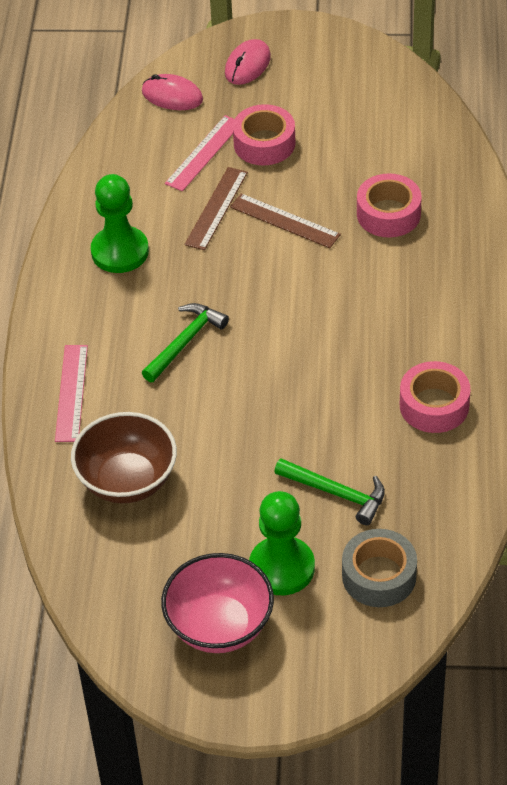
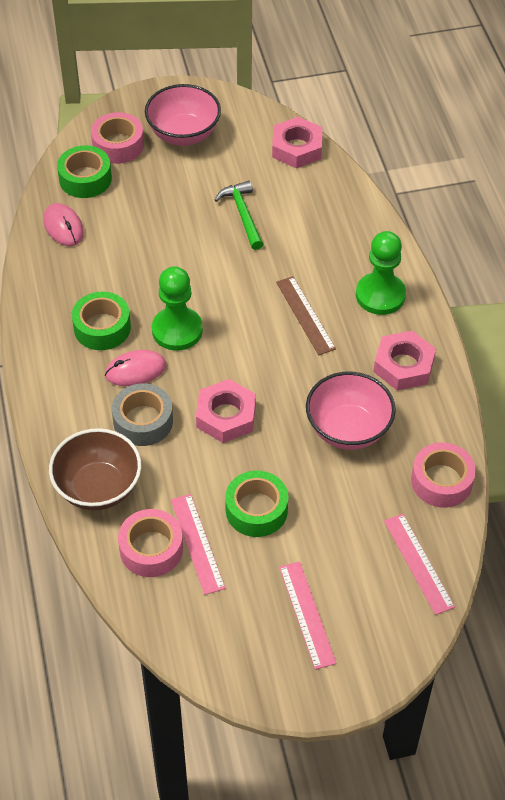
brown ruler: 2 -> 1
green hammer: 2 -> 1
green tape: 0 -> 3
pink bowl: 1 -> 2
pink nut: 0 -> 3
pink ruler: 2 -> 3

